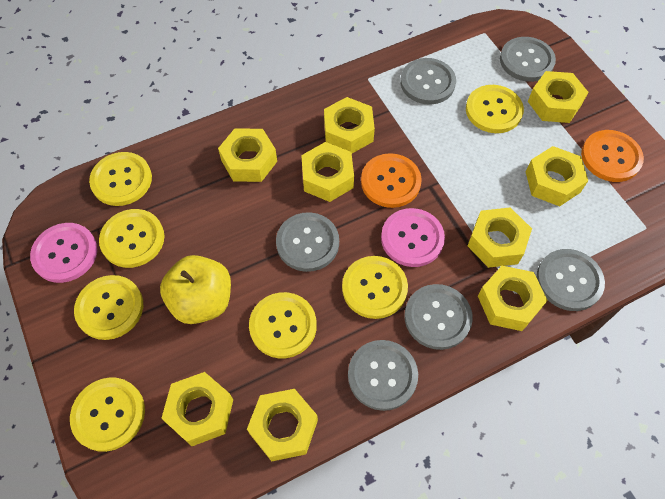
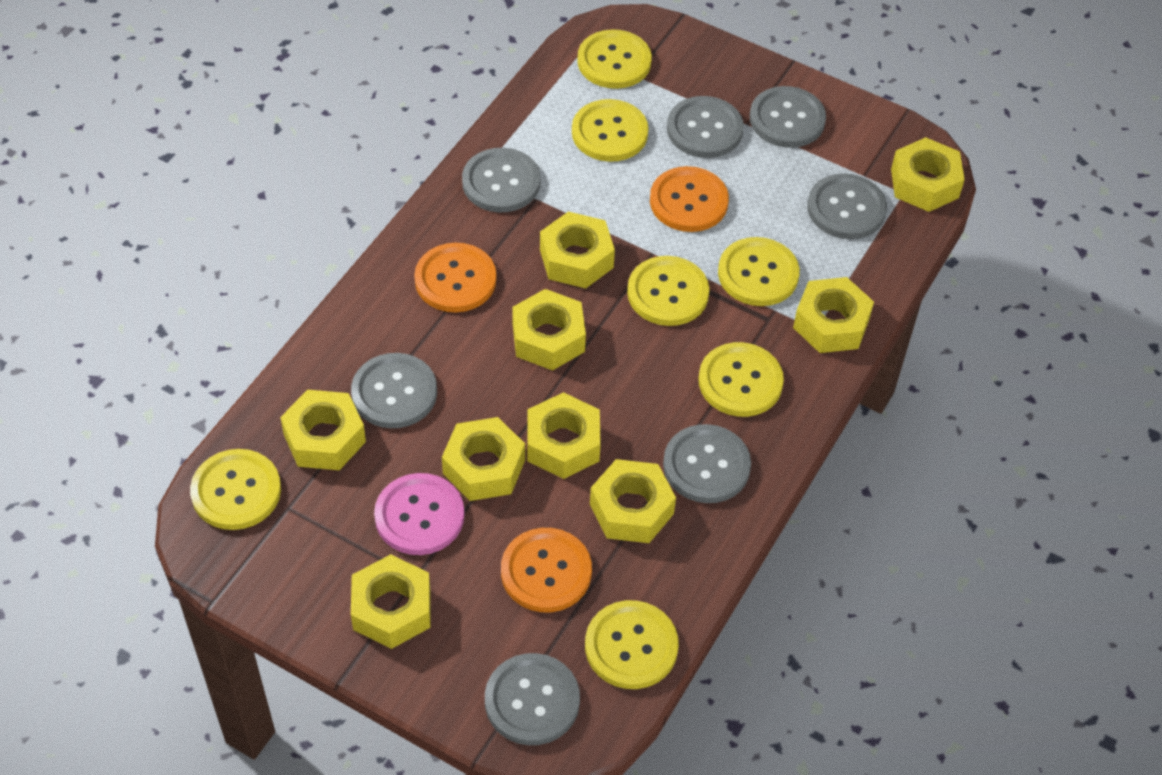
grey button: 6 -> 7
orange button: 2 -> 3
pink button: 2 -> 1
yellow apple: 1 -> 0

